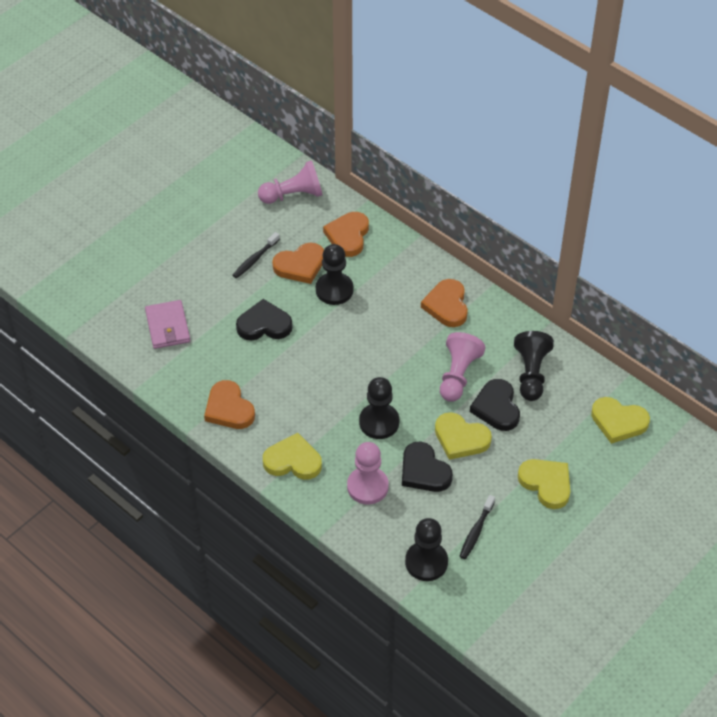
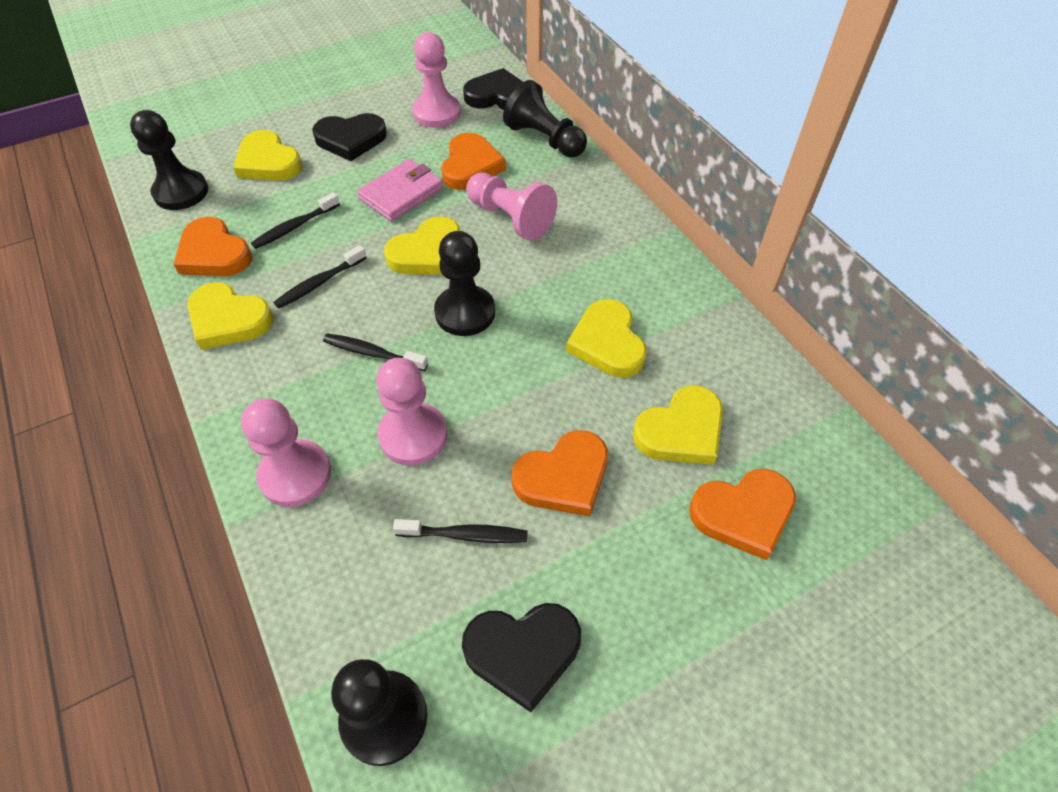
black toothbrush: 2 -> 4
pink pawn: 3 -> 4
yellow heart: 4 -> 5

